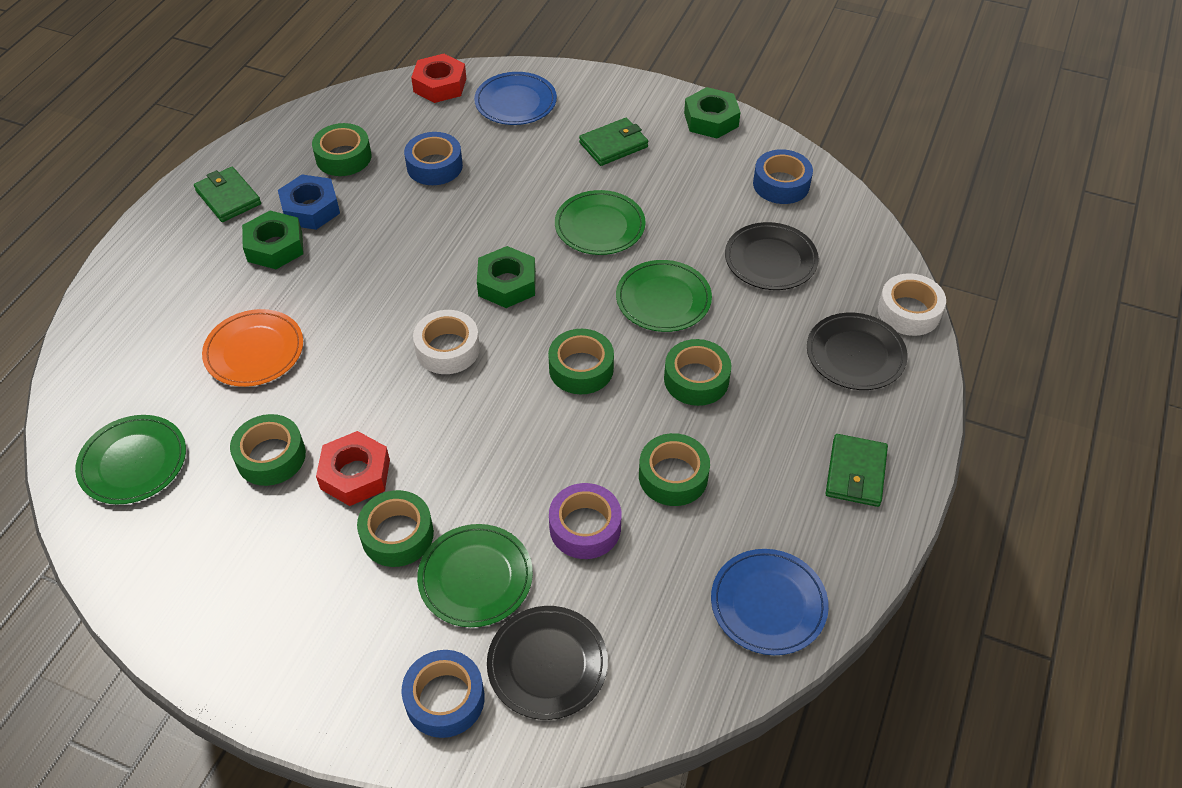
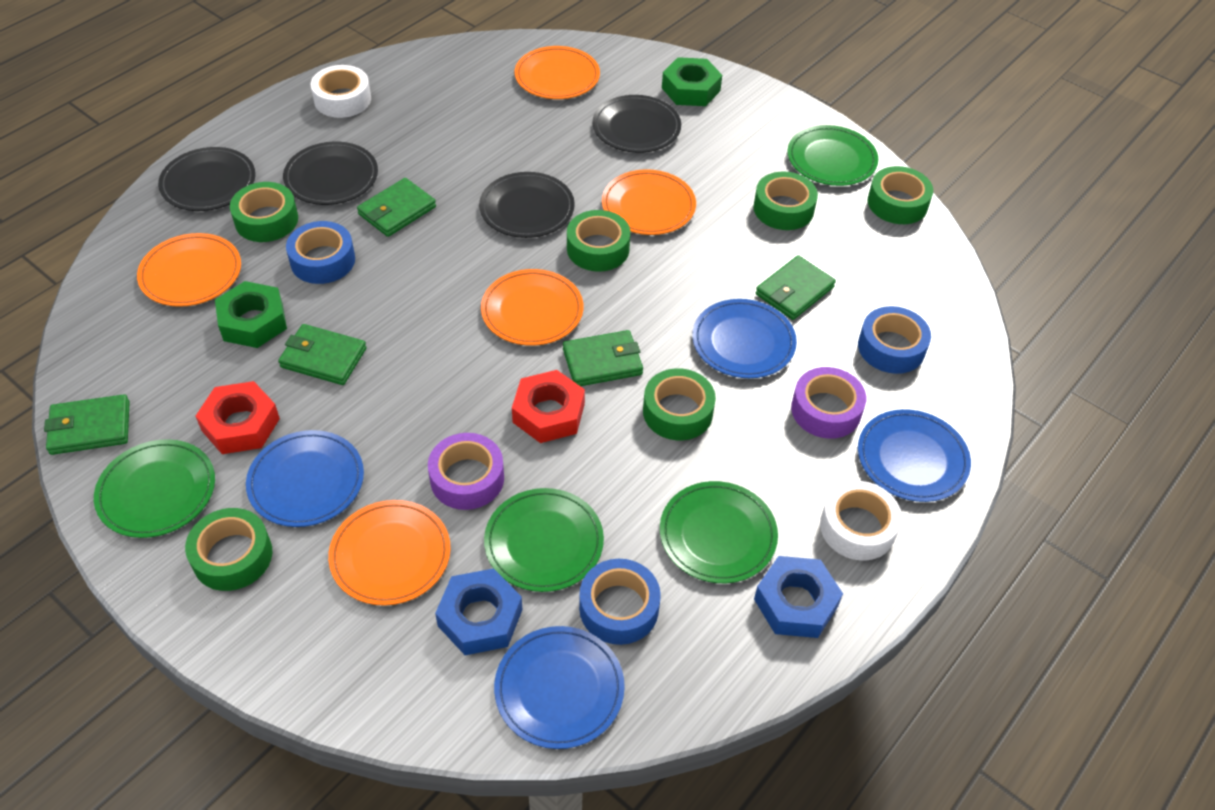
black plate: 3 -> 4
blue nut: 1 -> 2
blue plate: 2 -> 4
green nut: 3 -> 2
green wallet: 3 -> 5
orange plate: 1 -> 5
purple tape: 1 -> 2

